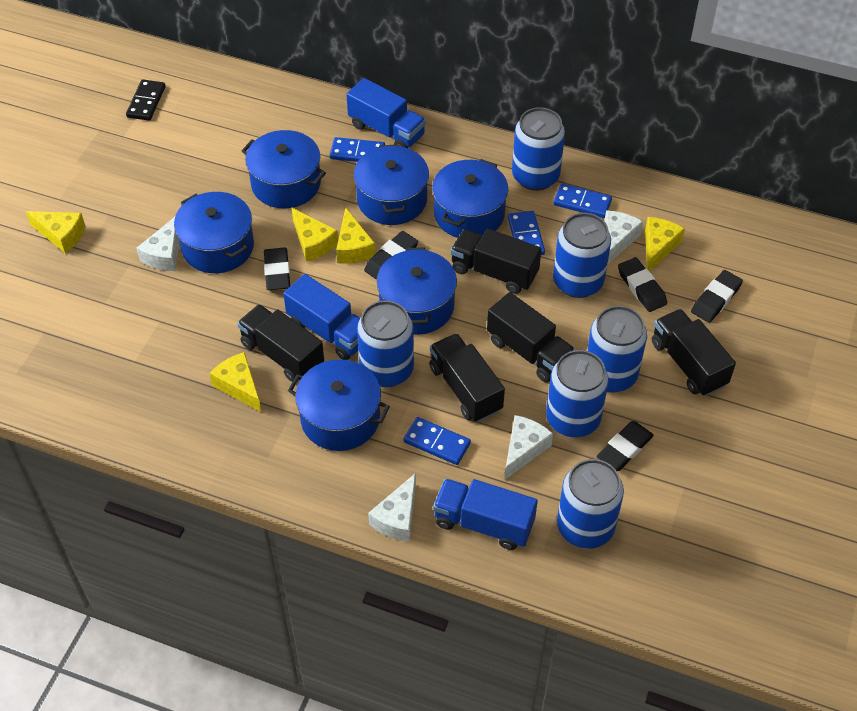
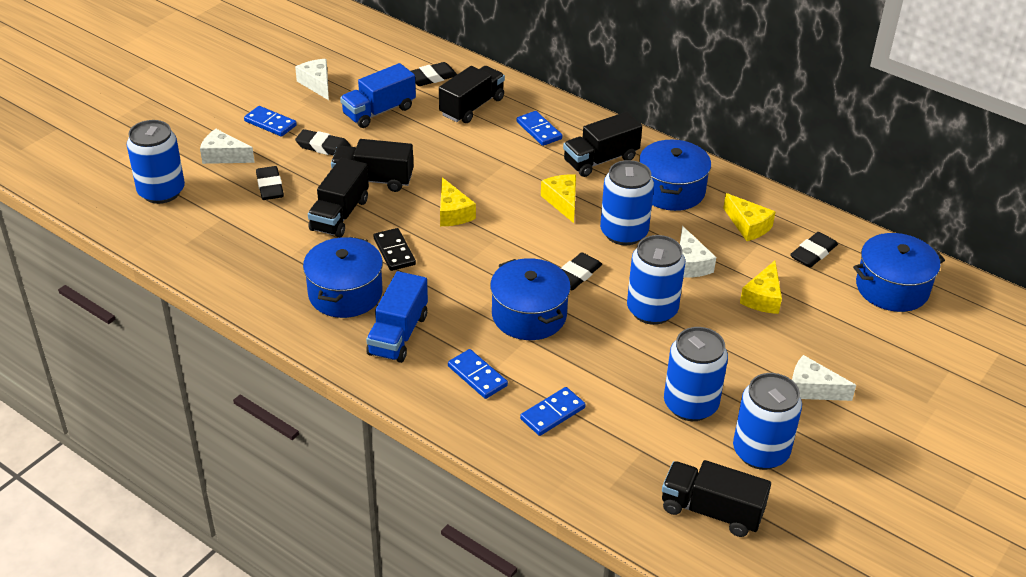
blue can: 6 -> 5
blue pot: 6 -> 4
blue truck: 3 -> 2
yellow cheese: 5 -> 4

